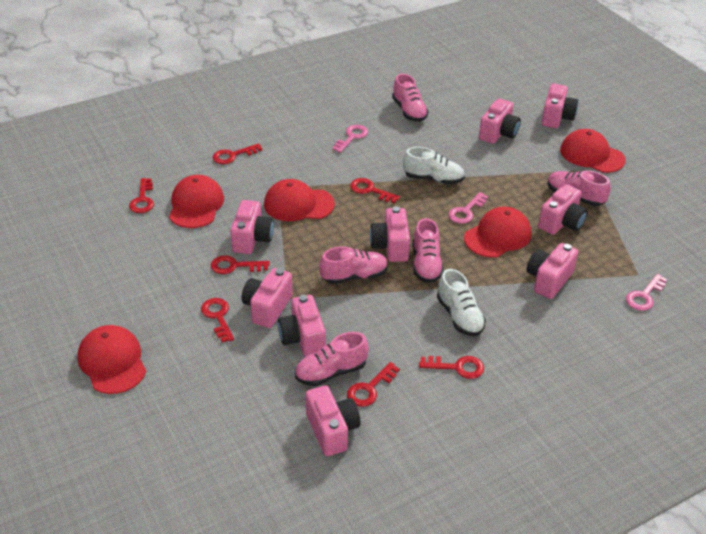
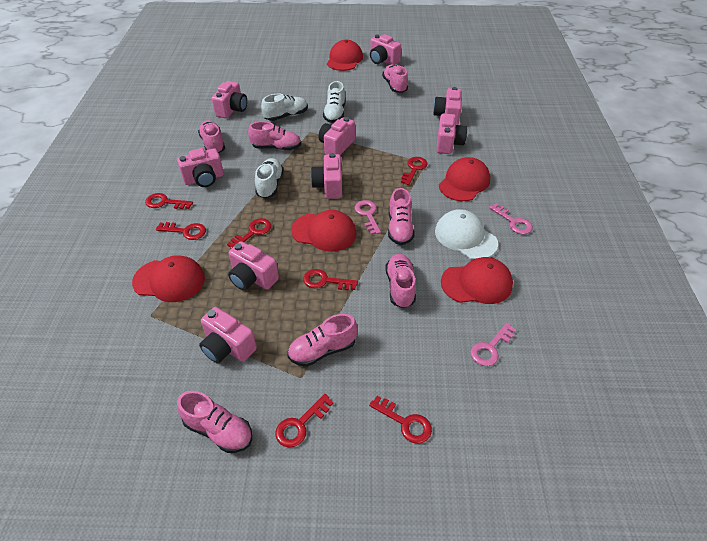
pink shoe: 5 -> 7
white cap: 0 -> 1
white shoe: 2 -> 3

